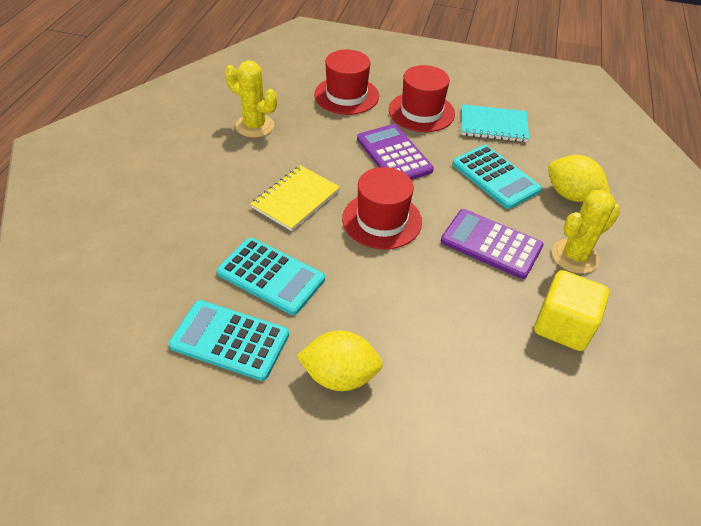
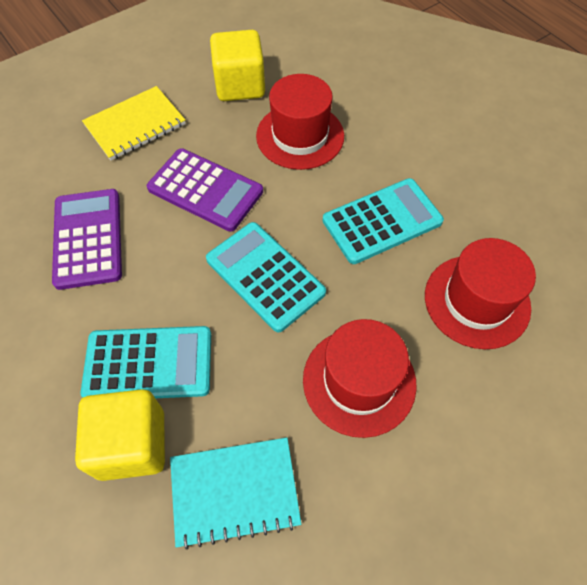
yellow cactus: 2 -> 0
yellow cube: 1 -> 2
yellow lemon: 2 -> 0

